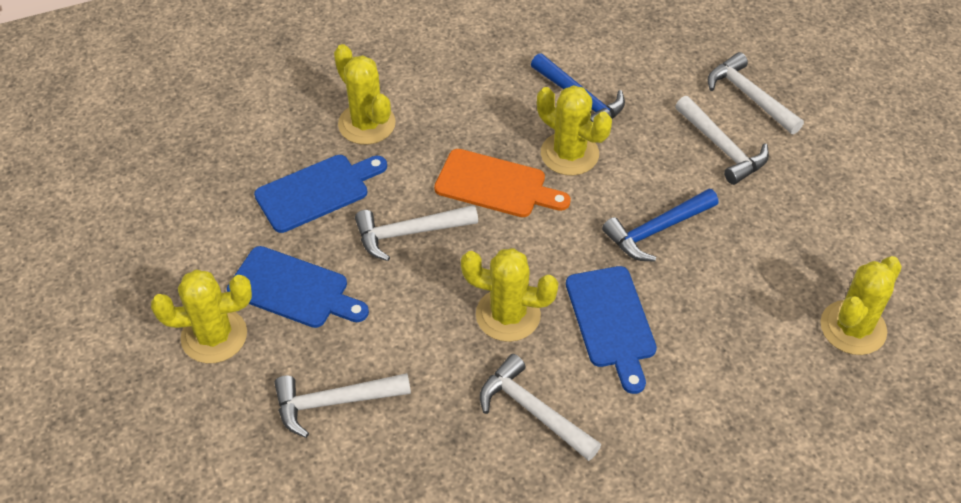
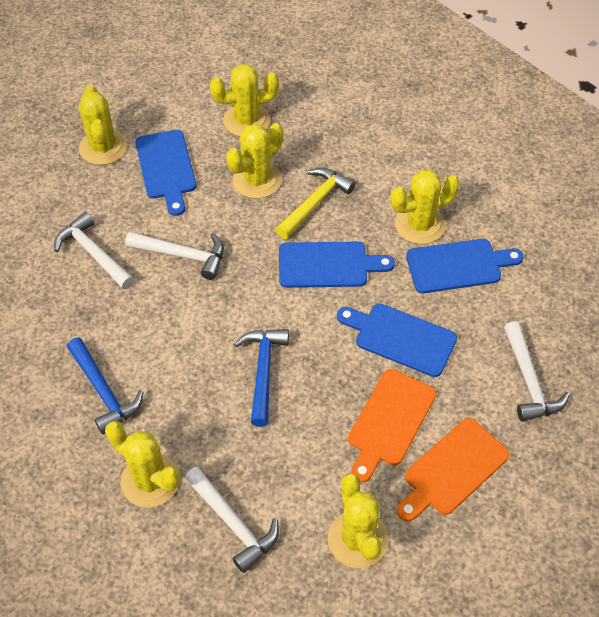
blue cutting board: 3 -> 4
orange cutting board: 1 -> 2
white hammer: 5 -> 4
yellow cactus: 5 -> 6
yellow hammer: 0 -> 1

